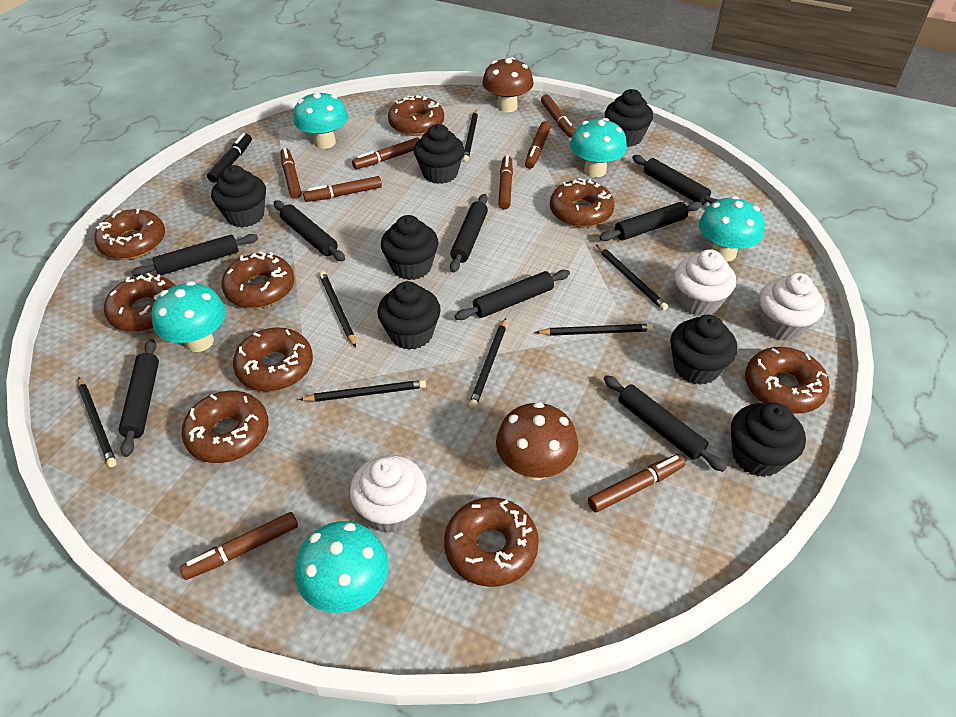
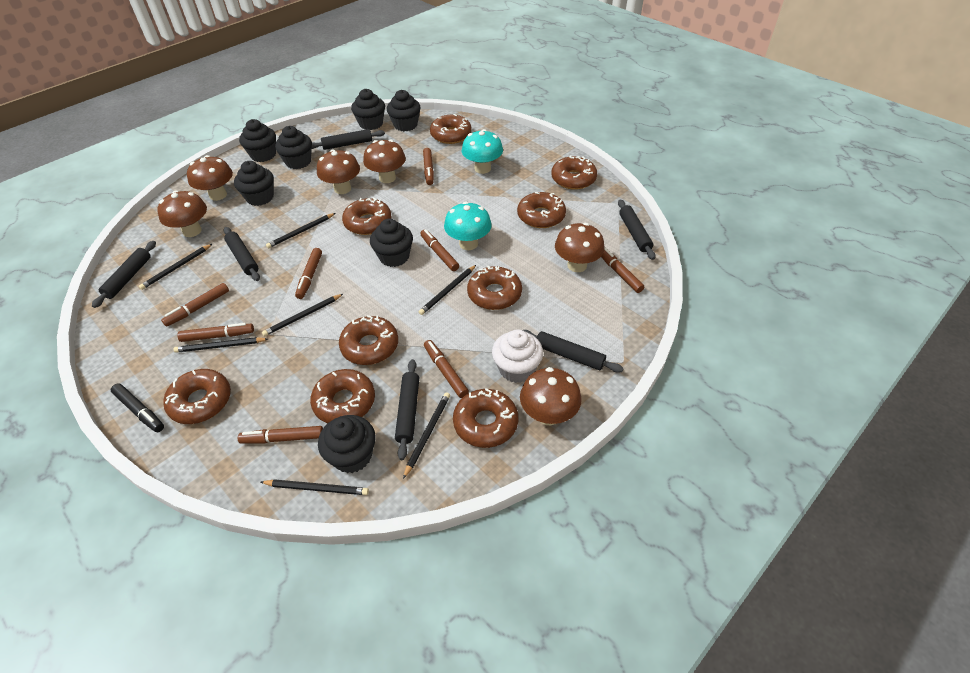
black rolling pin: 8 -> 6
brown mushroom: 2 -> 6
turquoise mushroom: 5 -> 2
white cupcake: 3 -> 1

